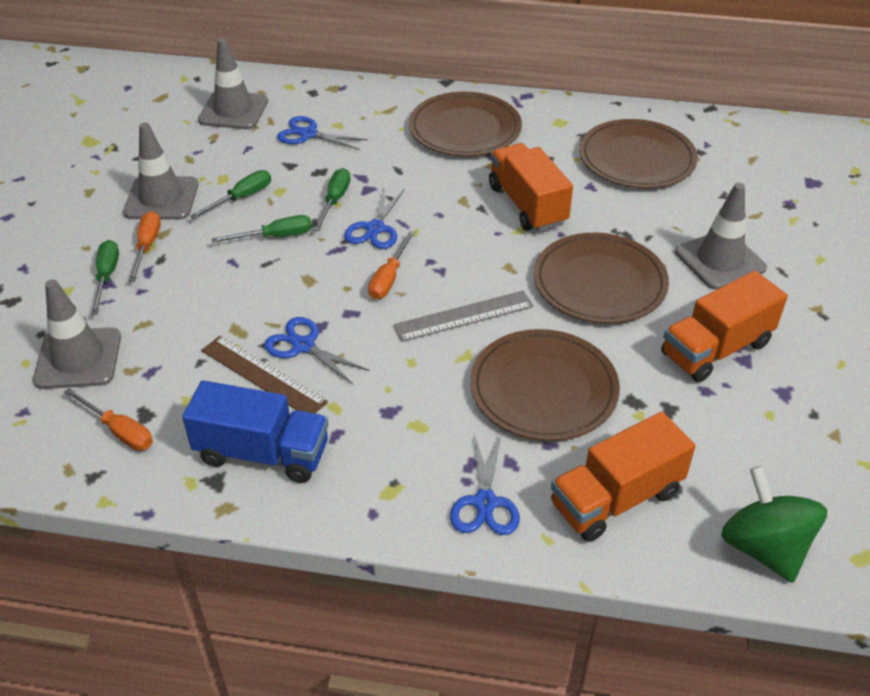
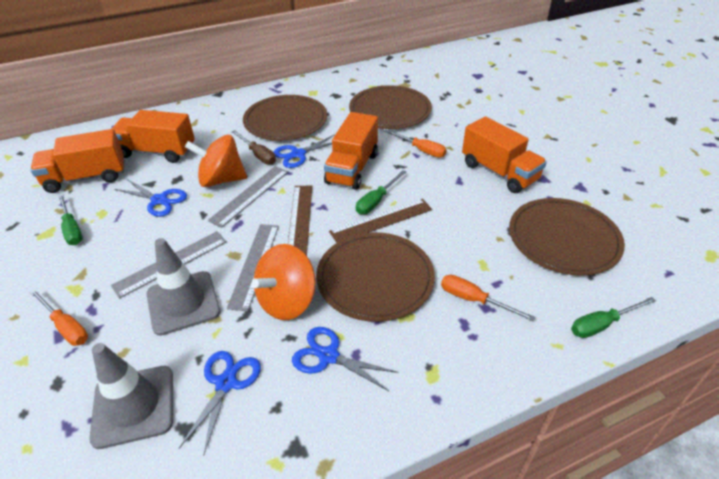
blue truck: 1 -> 0
brown ruler: 1 -> 2
brown screwdriver: 0 -> 1
green screwdriver: 4 -> 3
green spinning top: 1 -> 0
grey ruler: 1 -> 3
grey traffic cone: 4 -> 2
orange spinning top: 0 -> 2
orange truck: 3 -> 4

